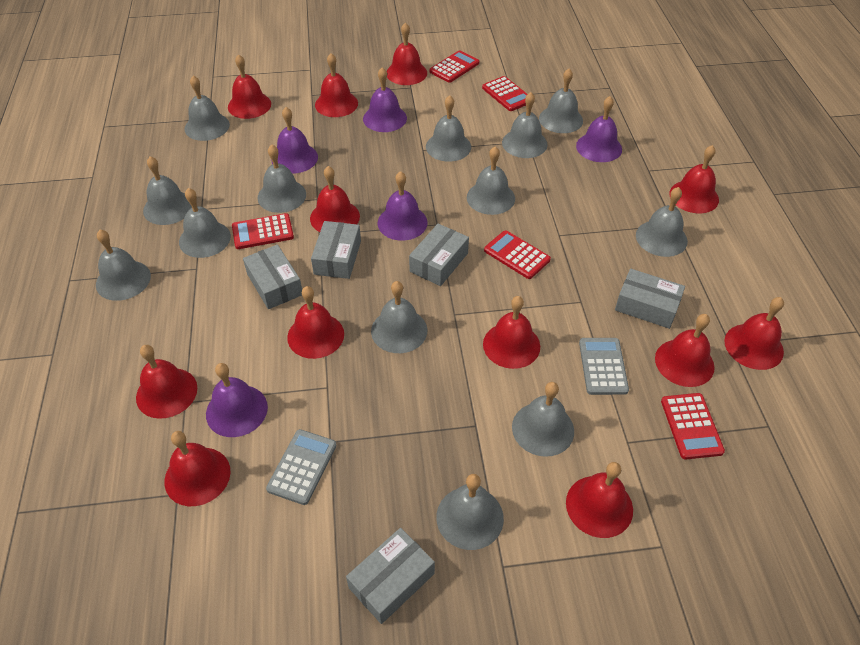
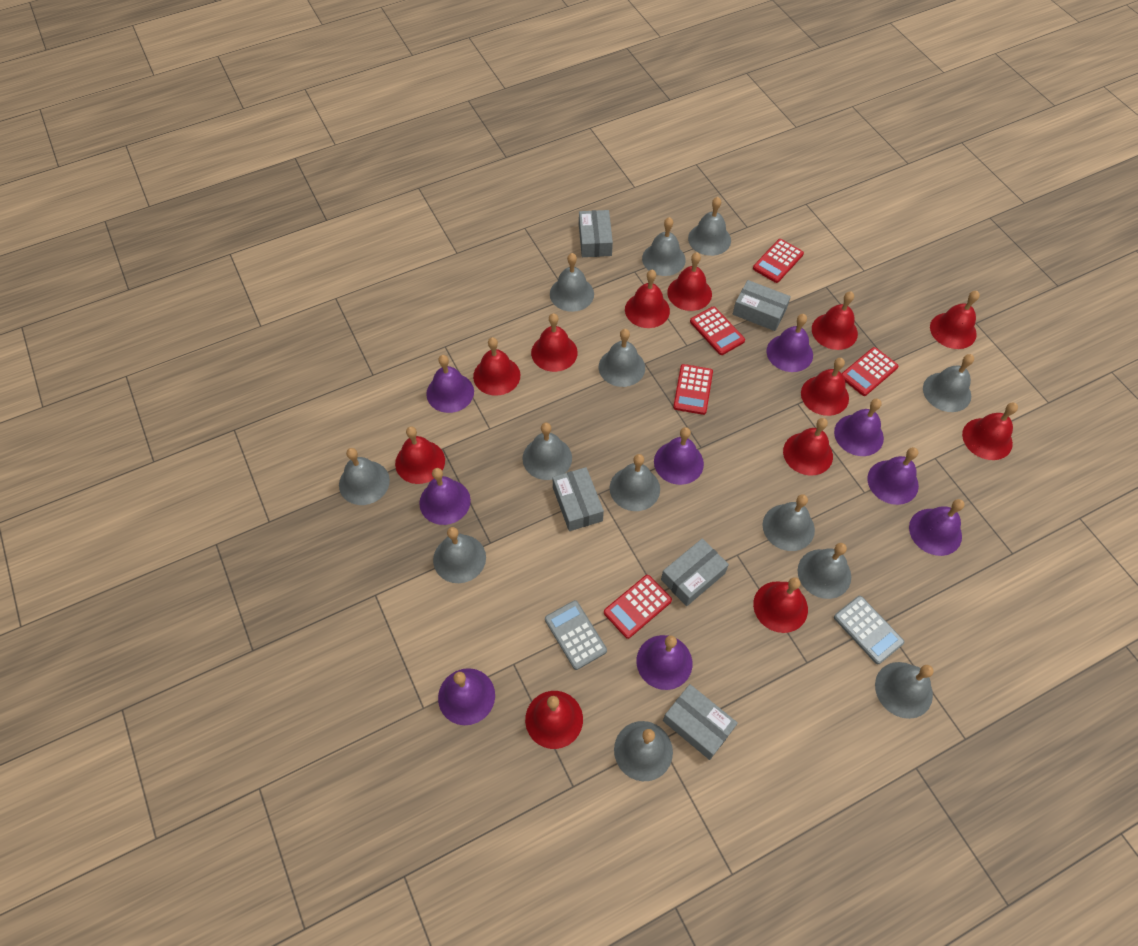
purple bell: 5 -> 9

